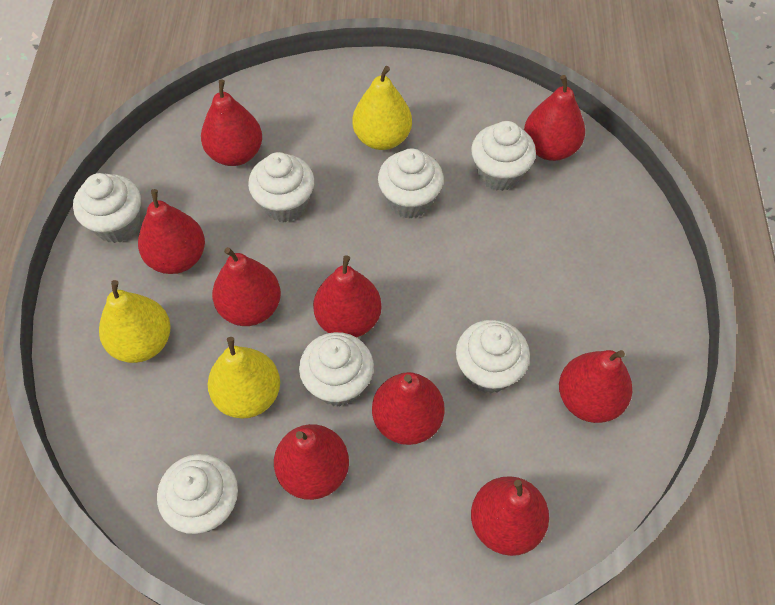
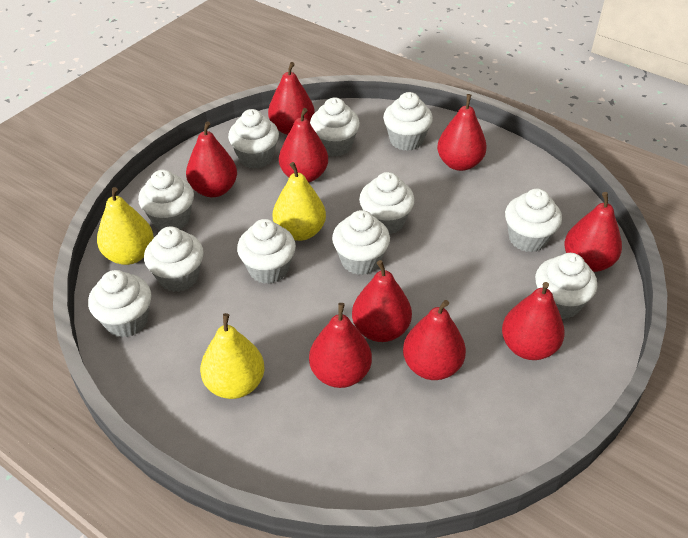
white cupcake: 7 -> 11

